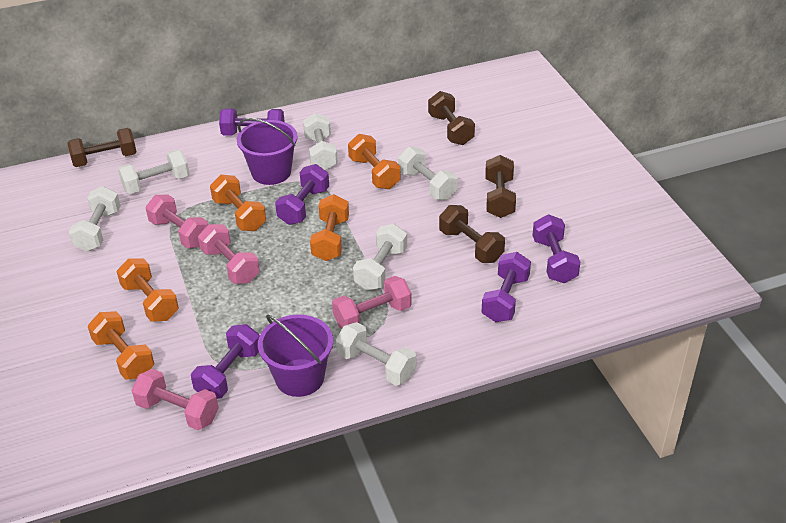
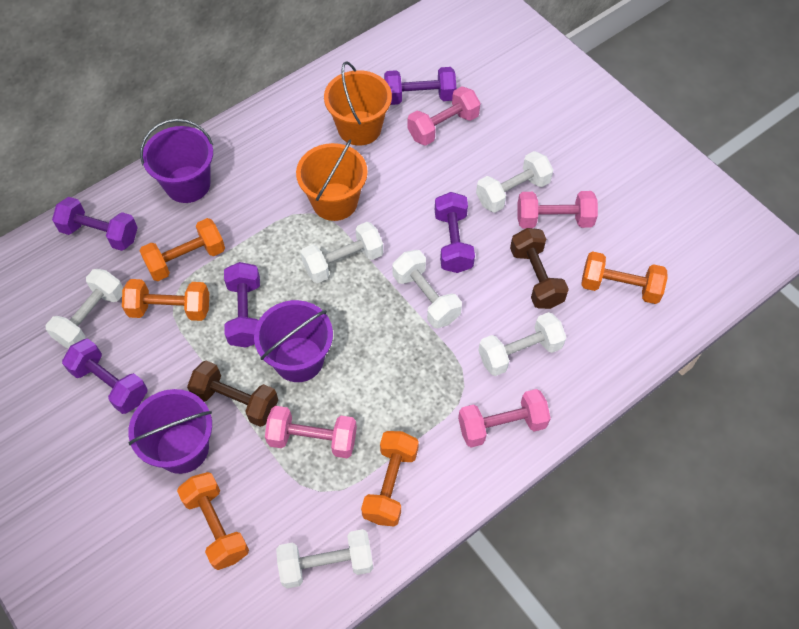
brown dumbbell: 4 -> 2
orange bucket: 0 -> 2
purple bucket: 2 -> 3

